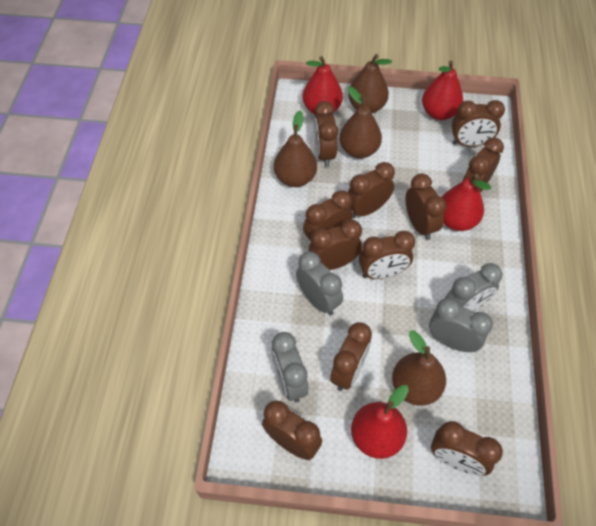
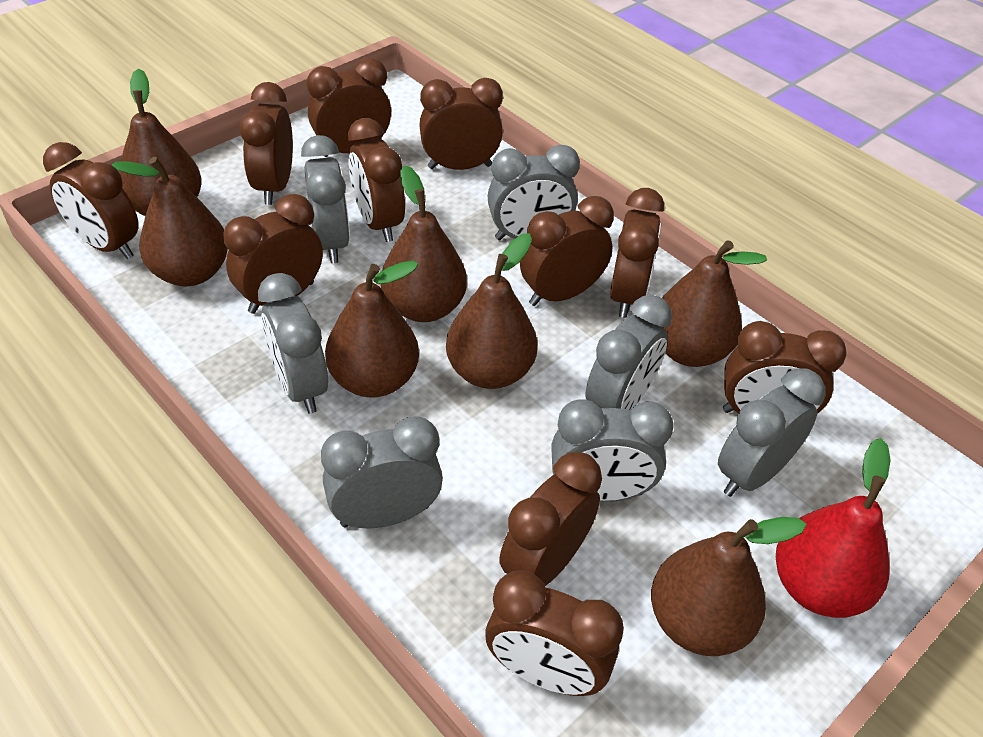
brown pear: 4 -> 7
grey clock: 4 -> 7
red pear: 4 -> 1

